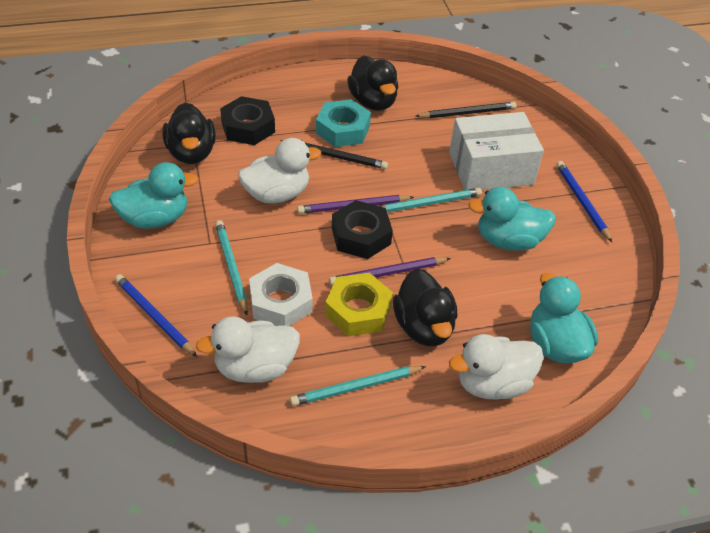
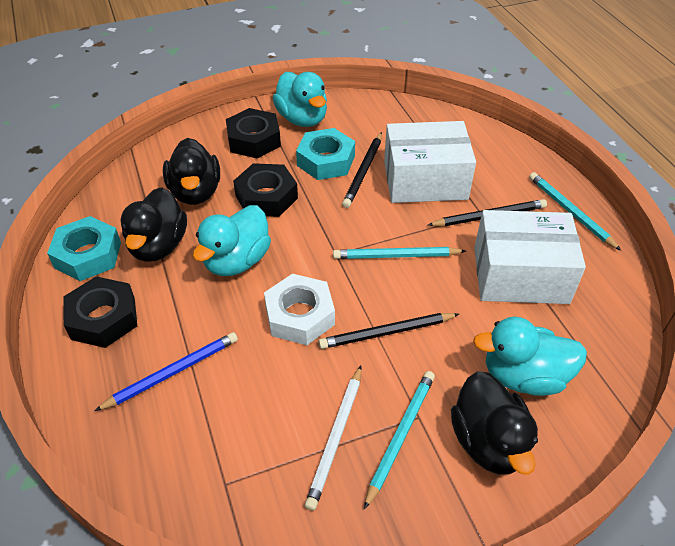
black nut: 2 -> 3
black pencil: 2 -> 3
blue pencil: 2 -> 1
purple pencil: 2 -> 0
turquoise nut: 1 -> 2
white box: 1 -> 2
white duck: 3 -> 0
white pencil: 0 -> 1
yellow nut: 1 -> 0

